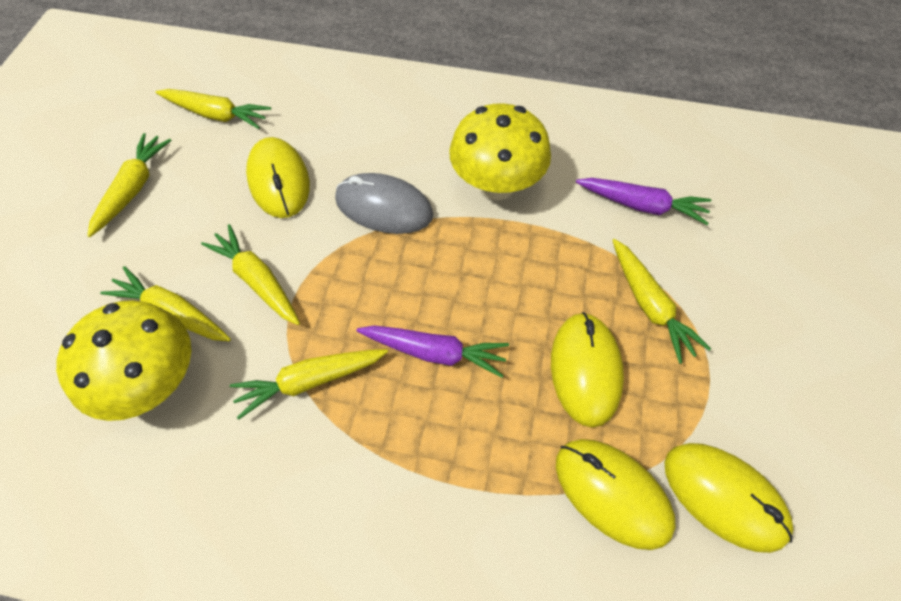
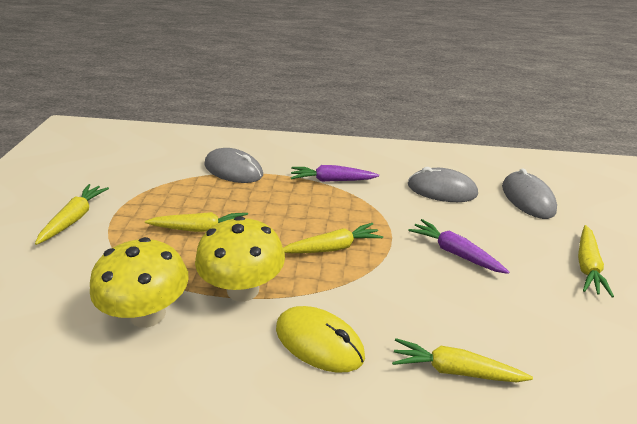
grey mouse: 1 -> 3
yellow carrot: 6 -> 5
yellow mouse: 4 -> 1

